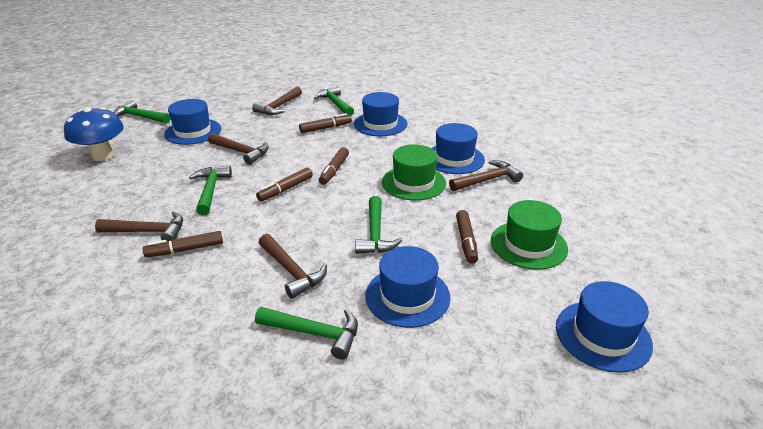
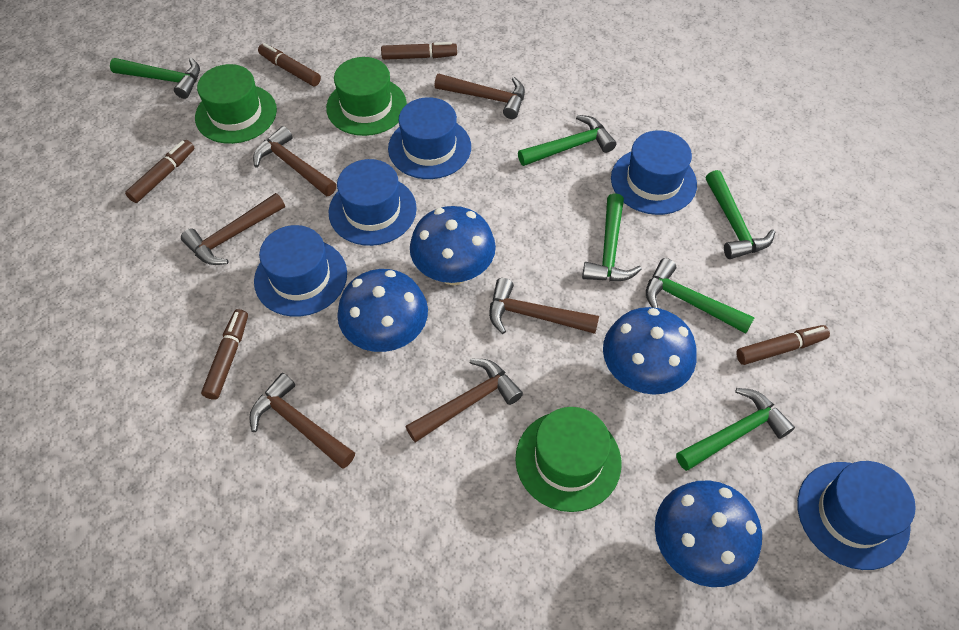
blue mushroom: 1 -> 4
brown hammer: 5 -> 6
green hammer: 5 -> 6
green hat: 2 -> 3

